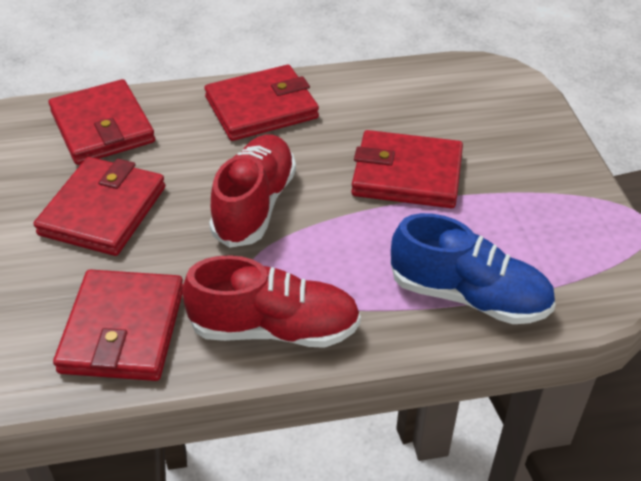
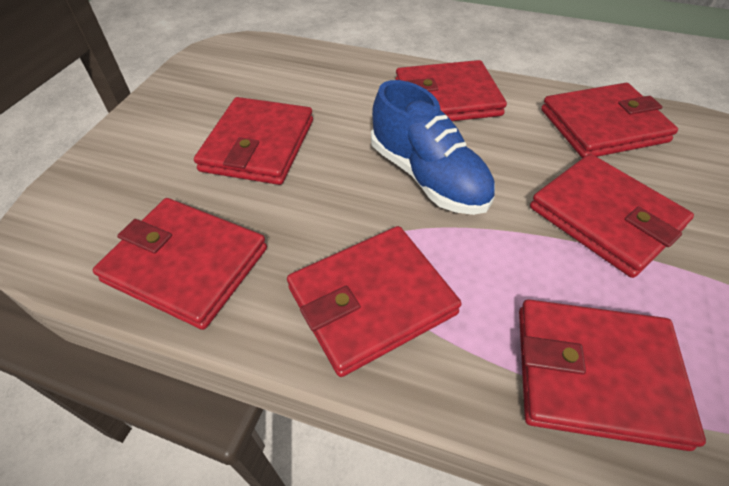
red shoe: 2 -> 0
red wallet: 5 -> 7

